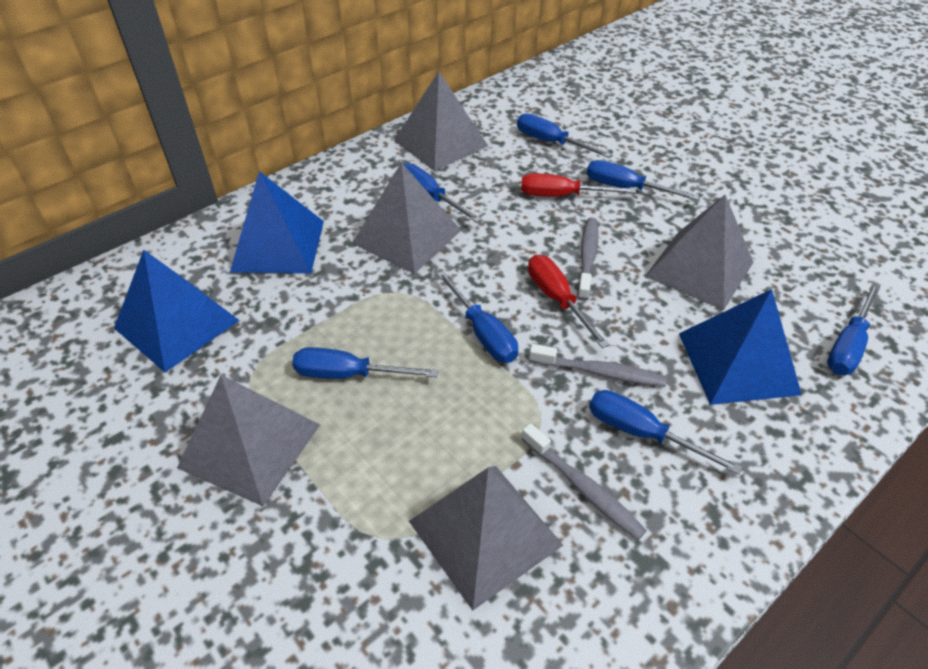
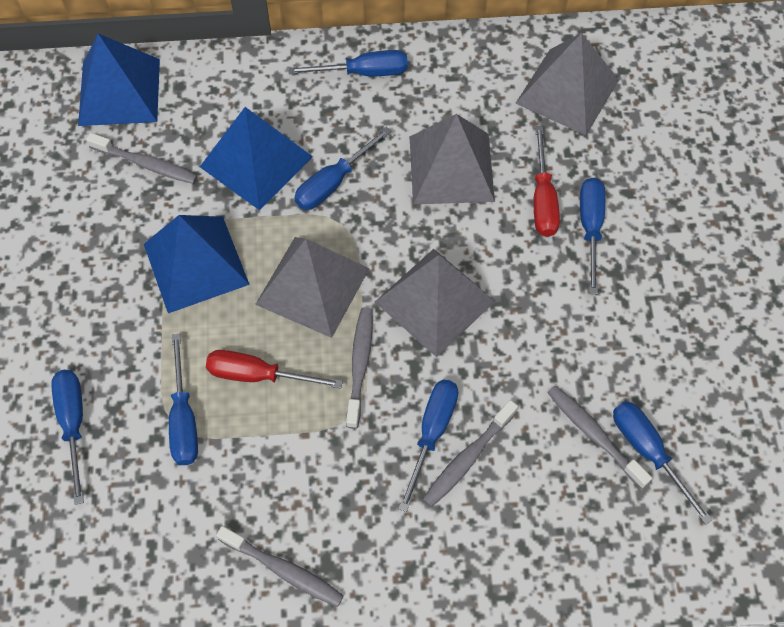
grey pyramid: 5 -> 4
grey toothbrush: 3 -> 5

